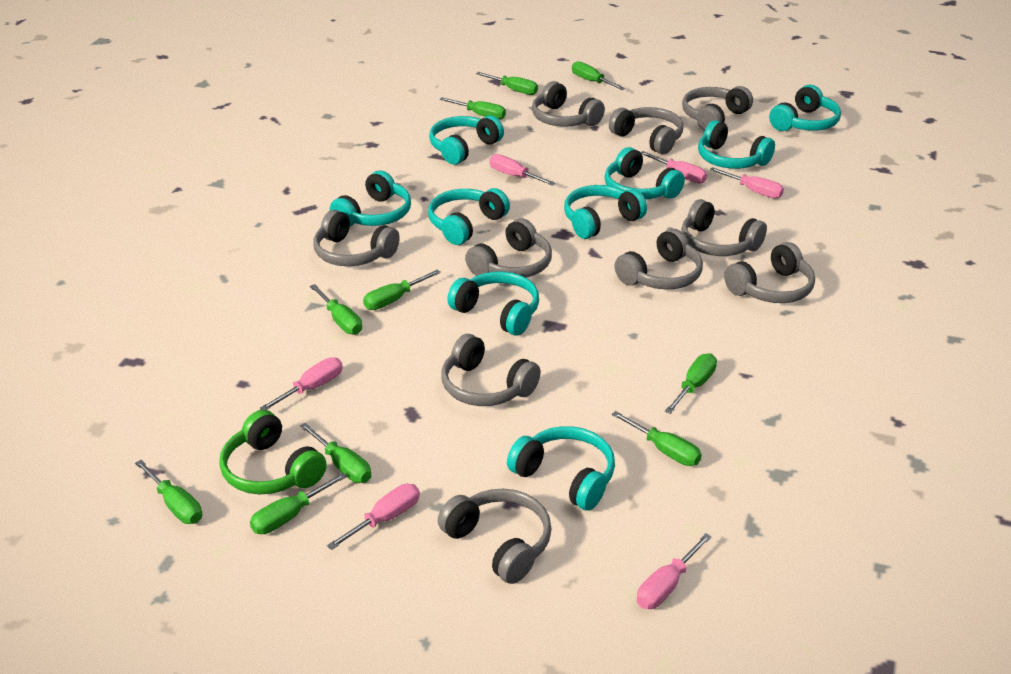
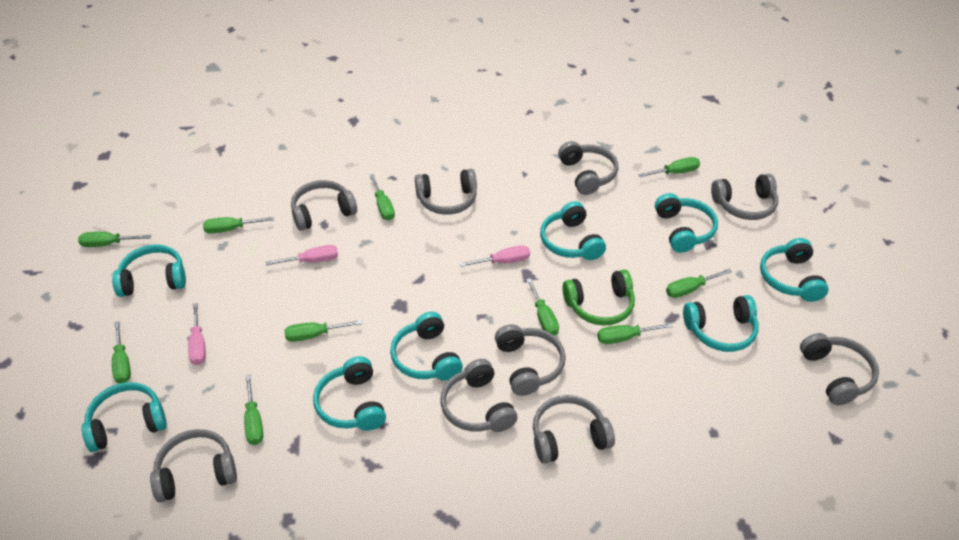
grey headphones: 10 -> 9
pink screwdriver: 6 -> 3
turquoise headphones: 9 -> 8

